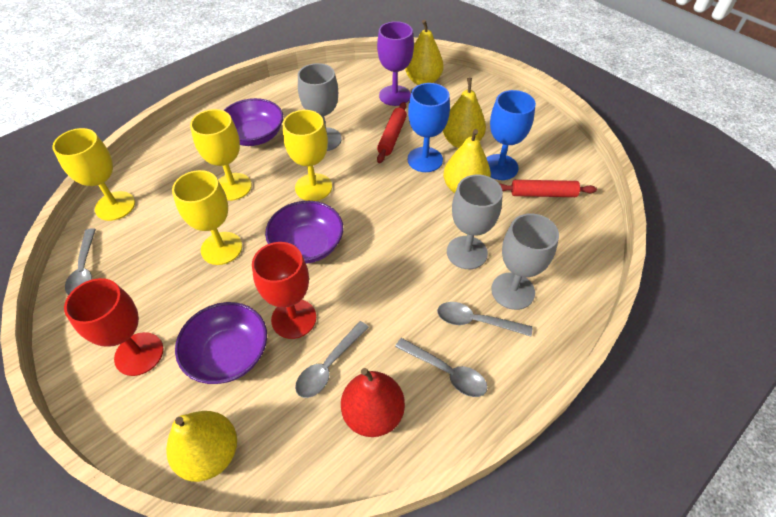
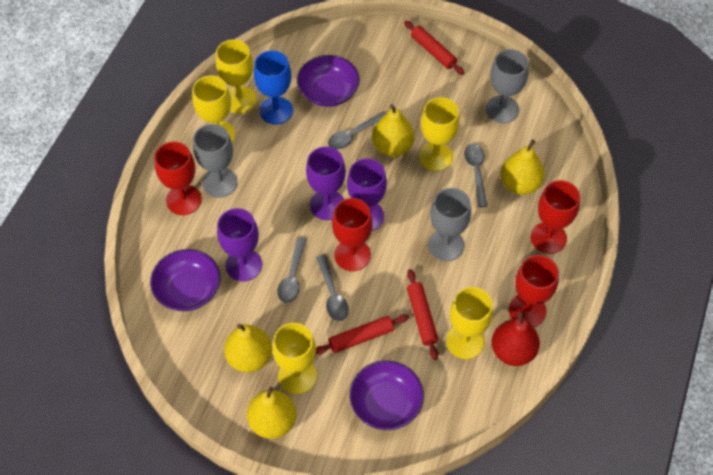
blue goblet: 2 -> 1
purple goblet: 1 -> 3
red goblet: 2 -> 4
red rolling pin: 2 -> 3
yellow goblet: 4 -> 5

